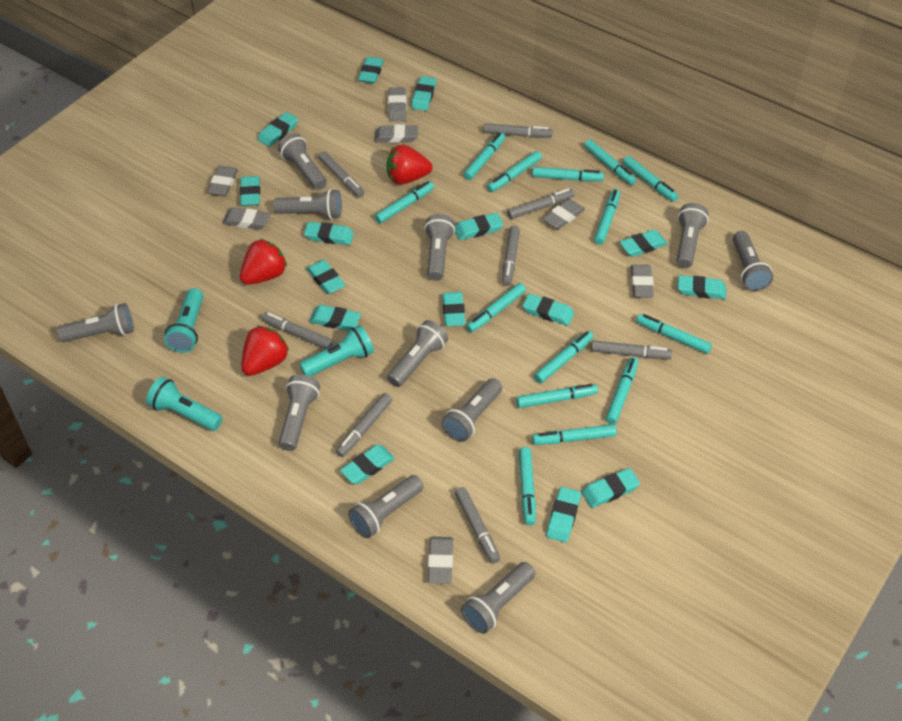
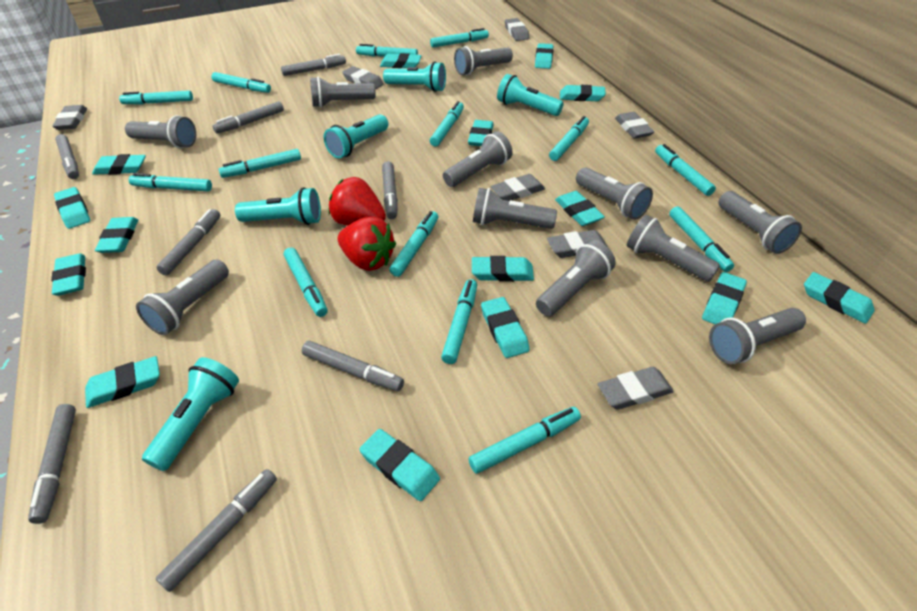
red strawberry: 3 -> 2
turquoise flashlight: 3 -> 5

